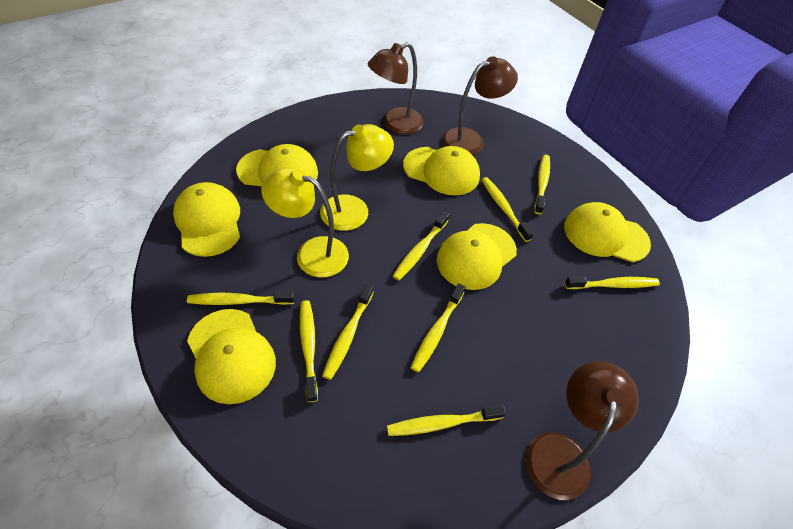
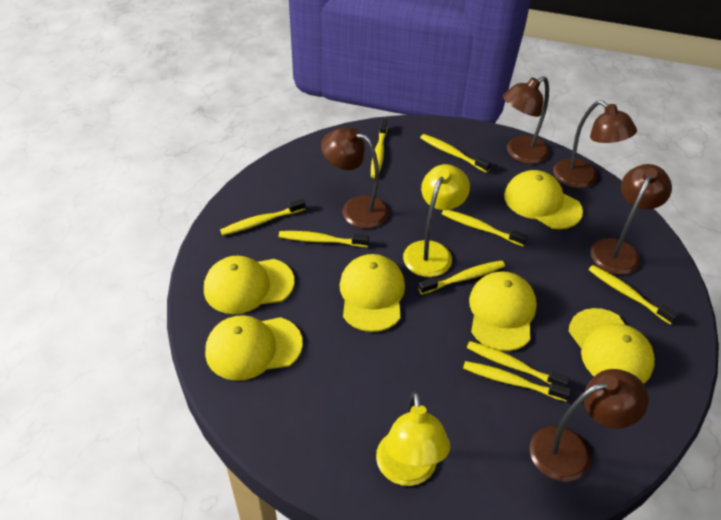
brown lamp: 3 -> 5

